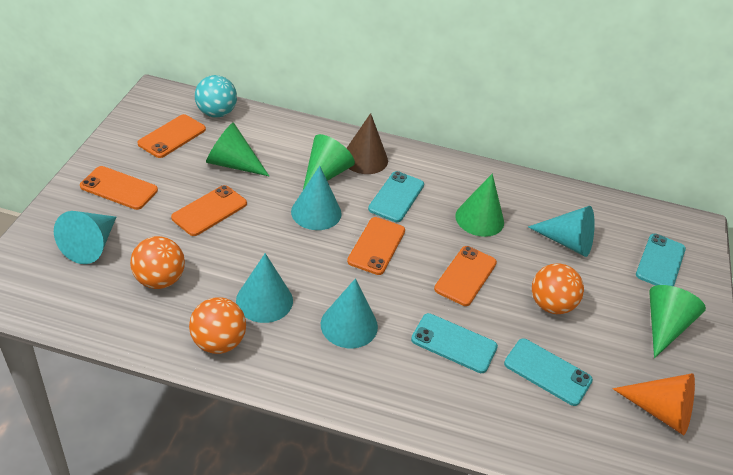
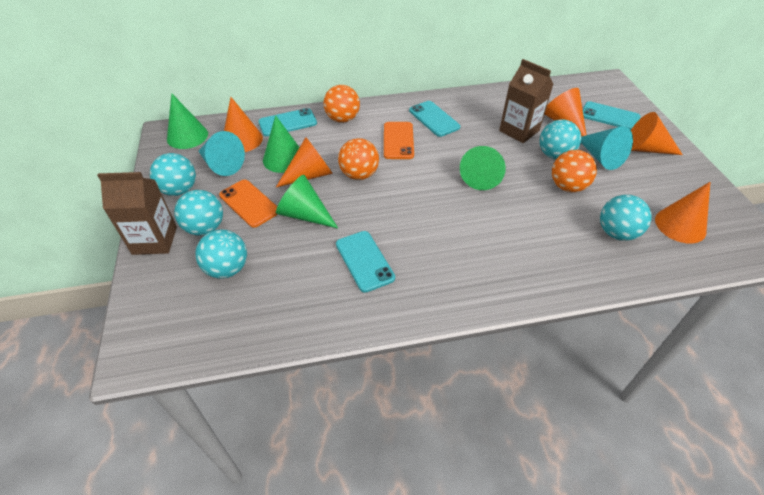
brown carton: 0 -> 2
brown cone: 1 -> 0
orange cone: 1 -> 5
orange phone: 5 -> 2
turquoise ball: 1 -> 5
turquoise cone: 5 -> 2

